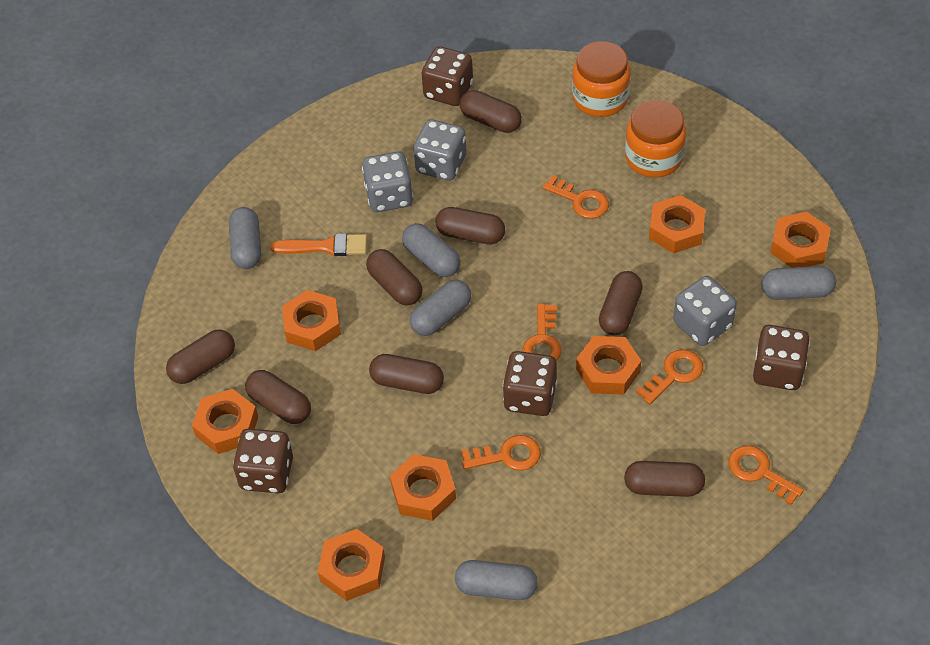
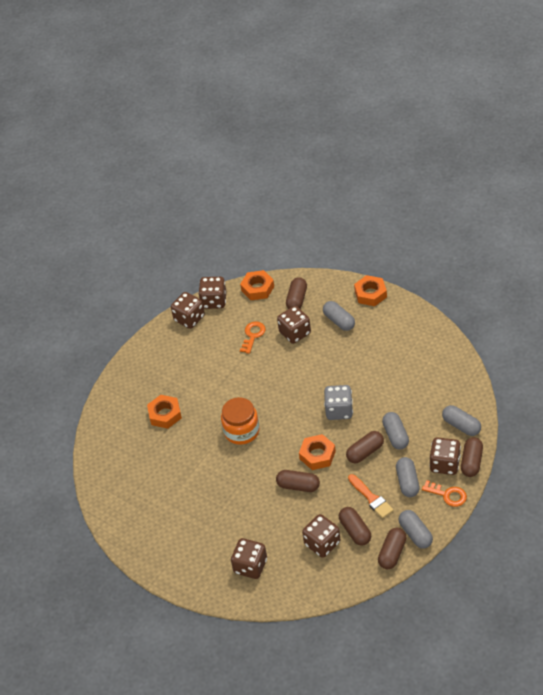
brown capsule: 8 -> 6
brown dice: 4 -> 6
grey dice: 3 -> 1
orange jar: 2 -> 1
orange key: 5 -> 2
orange nut: 7 -> 4

